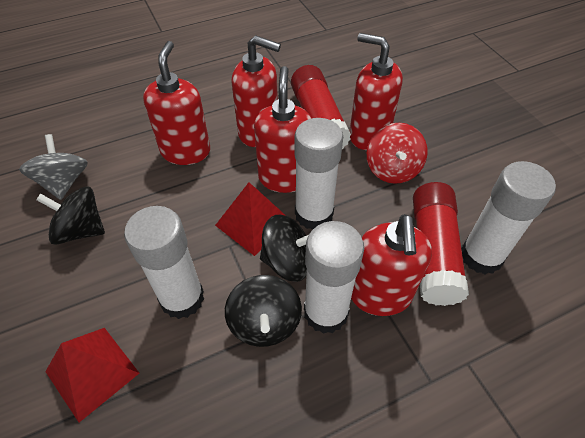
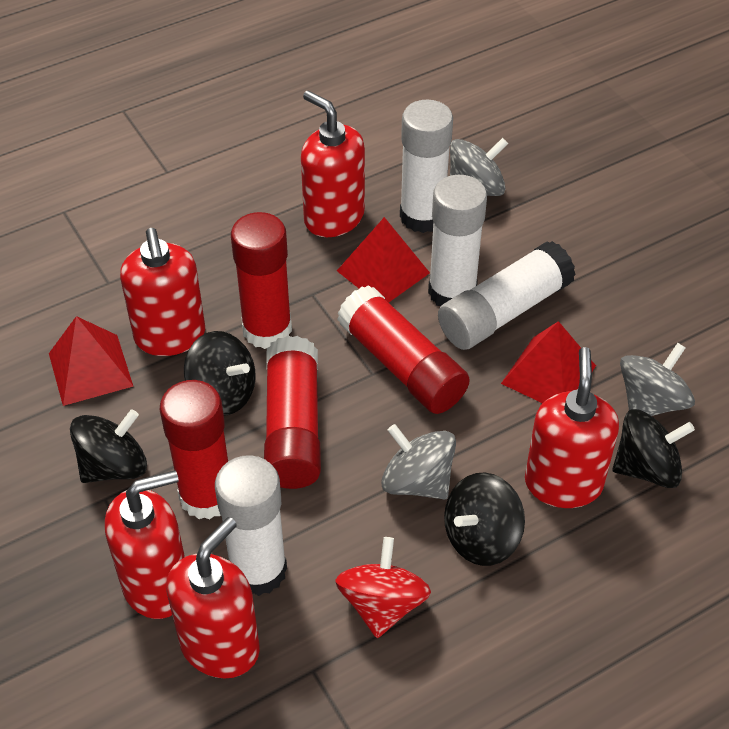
black spinning top: 3 -> 4
grey spinning top: 1 -> 3
red glue stick: 2 -> 4
red pyramid: 2 -> 3

